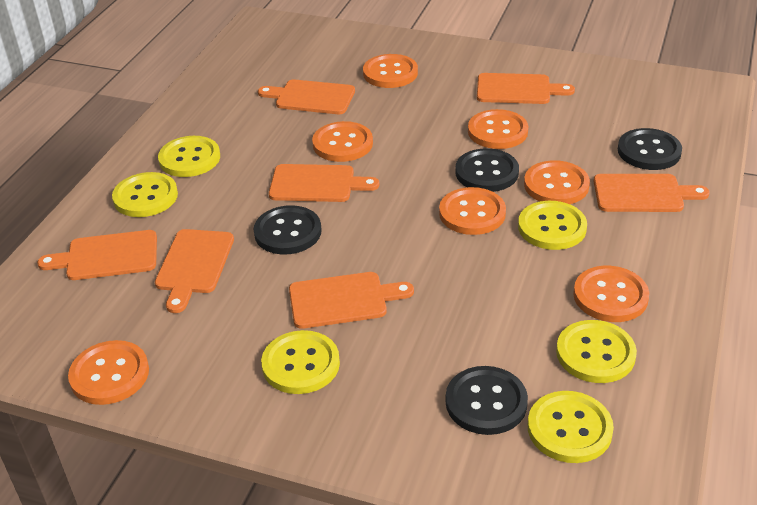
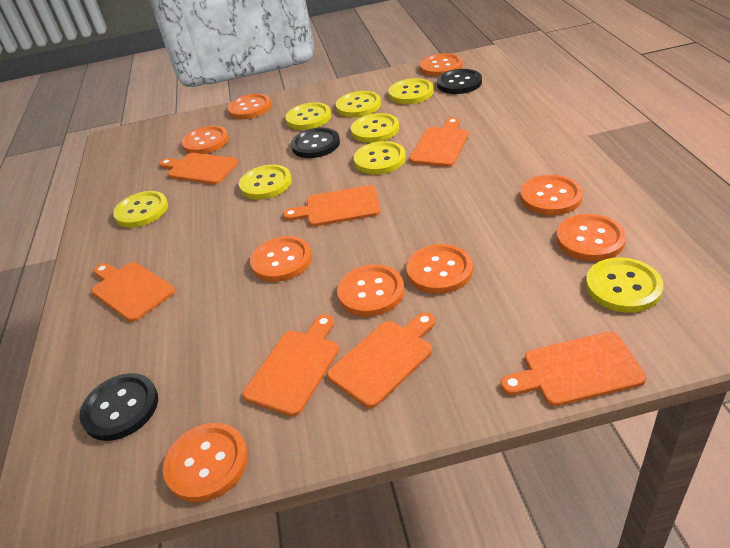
black button: 4 -> 3
orange button: 7 -> 9
yellow button: 6 -> 8

